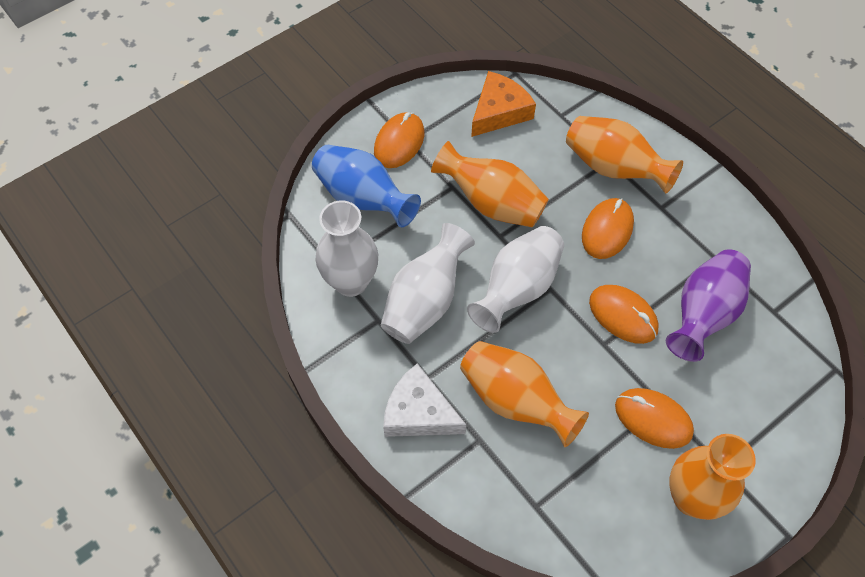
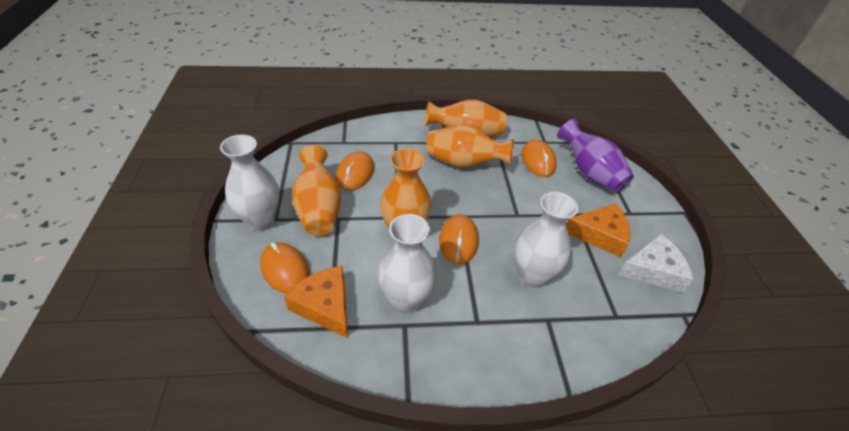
blue vase: 1 -> 0
orange cheese: 1 -> 2

